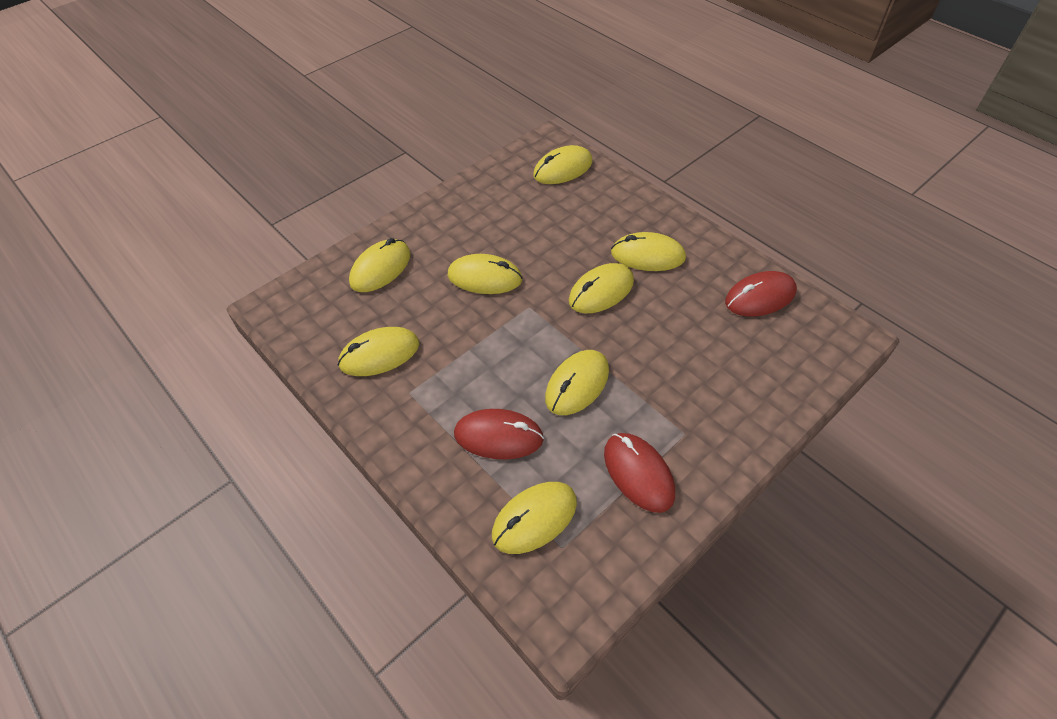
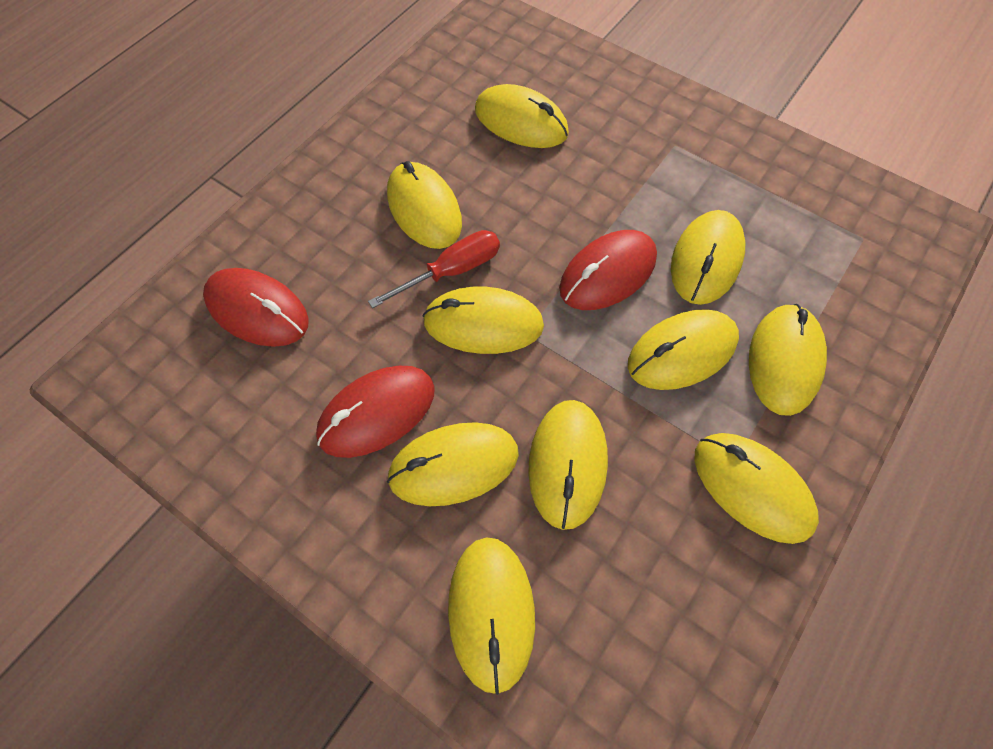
red screwdriver: 0 -> 1
yellow mouse: 8 -> 10

